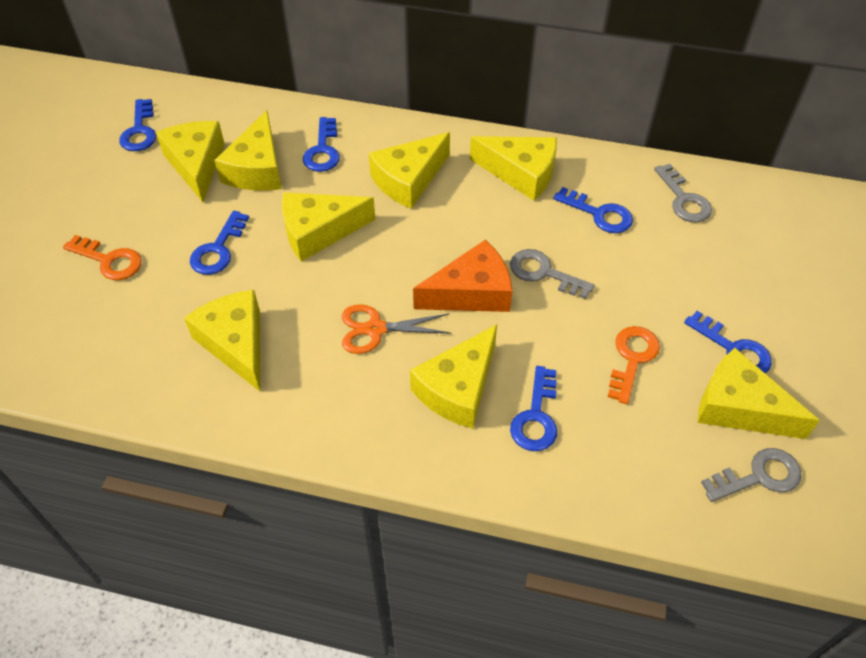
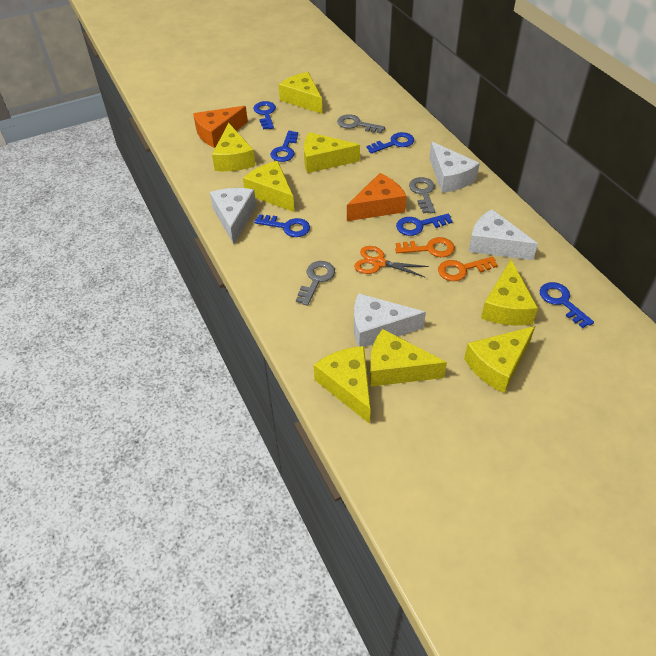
orange cheese: 1 -> 2
white cheese: 0 -> 4

